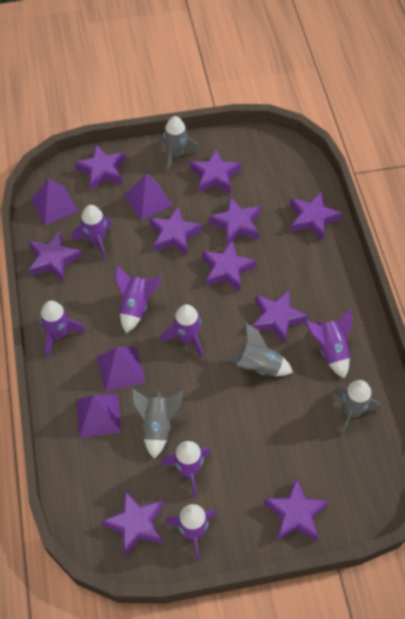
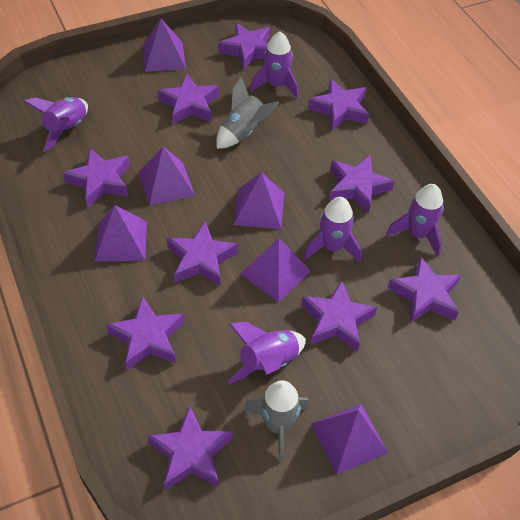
grey rocket: 4 -> 2
purple pyramid: 4 -> 6
purple rocket: 7 -> 5

